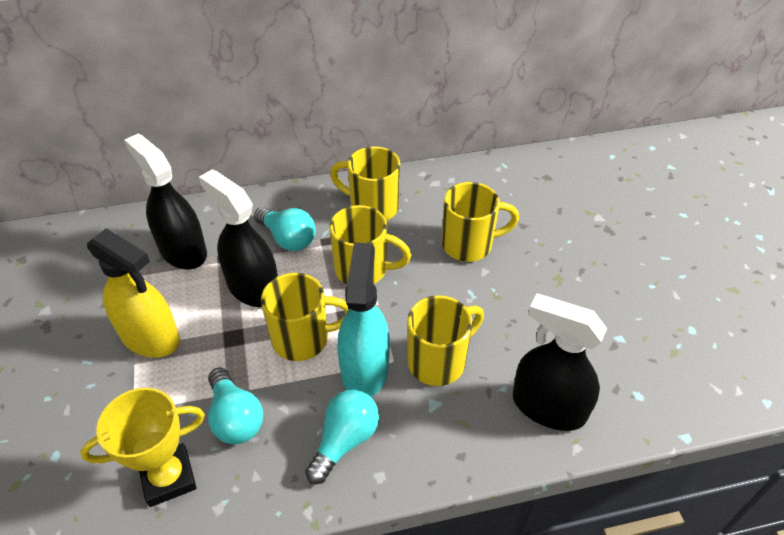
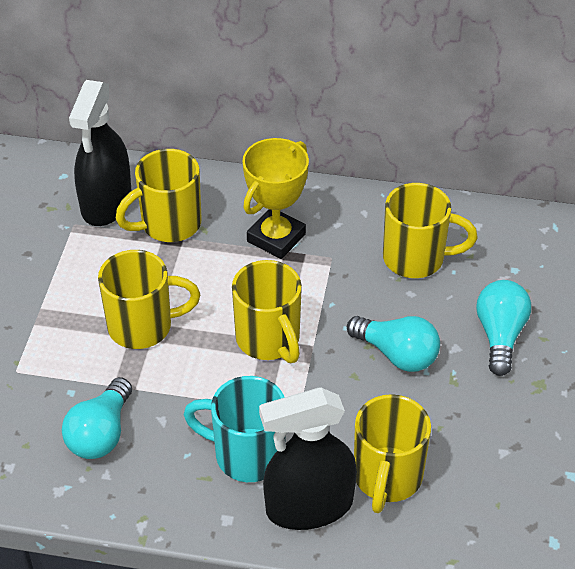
black spray bottle: 3 -> 2
turquoise mug: 0 -> 1
turquoise spray bottle: 1 -> 0
yellow spray bottle: 1 -> 0

